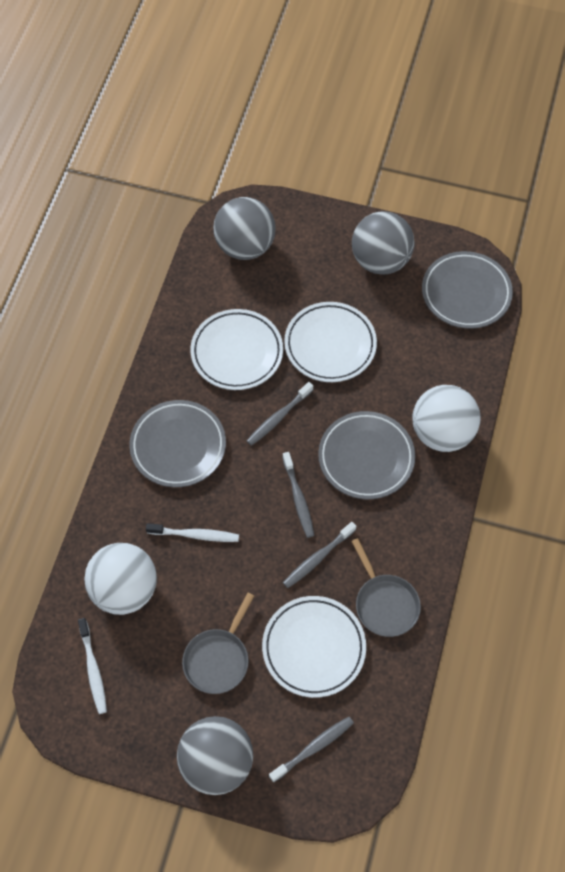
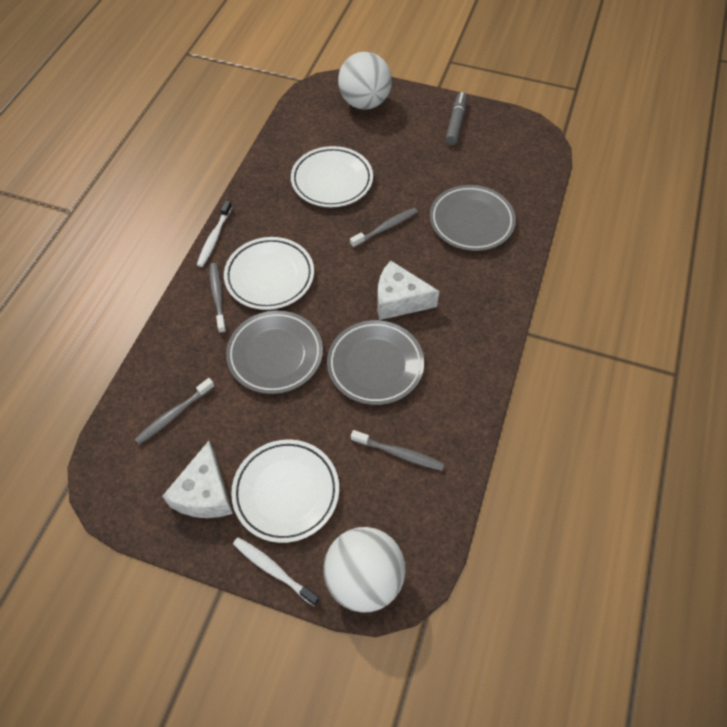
grey ball: 3 -> 0
grey marker: 0 -> 1
grey pan: 2 -> 0
white cheese: 0 -> 2

